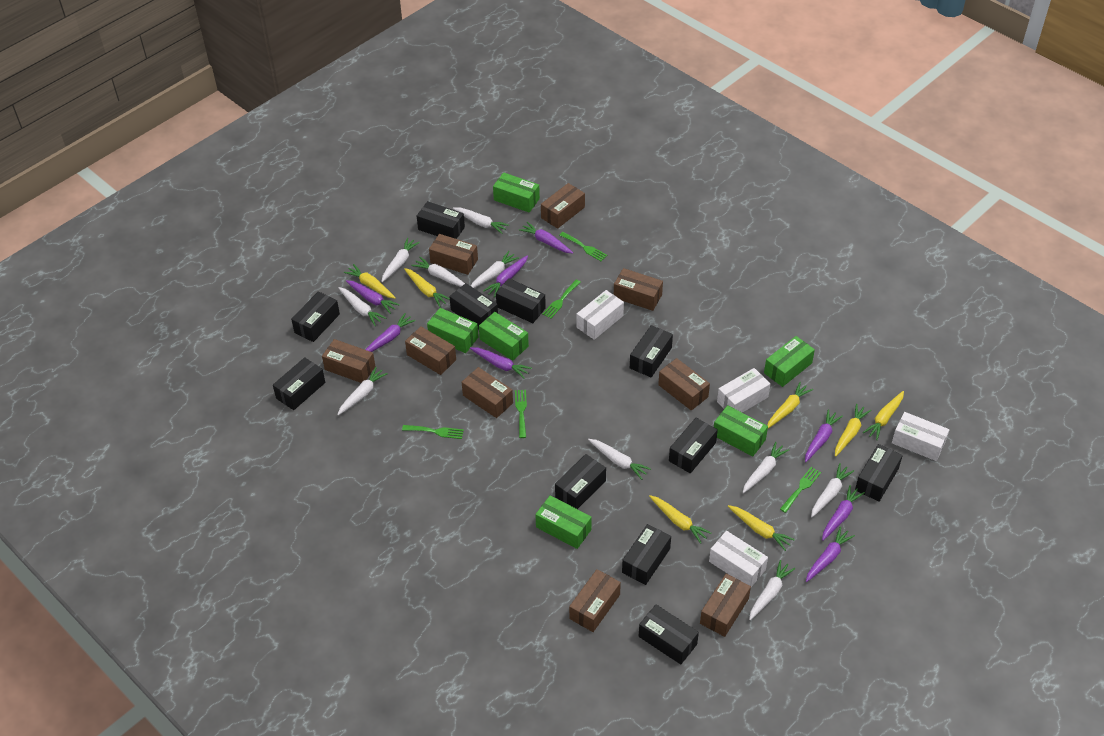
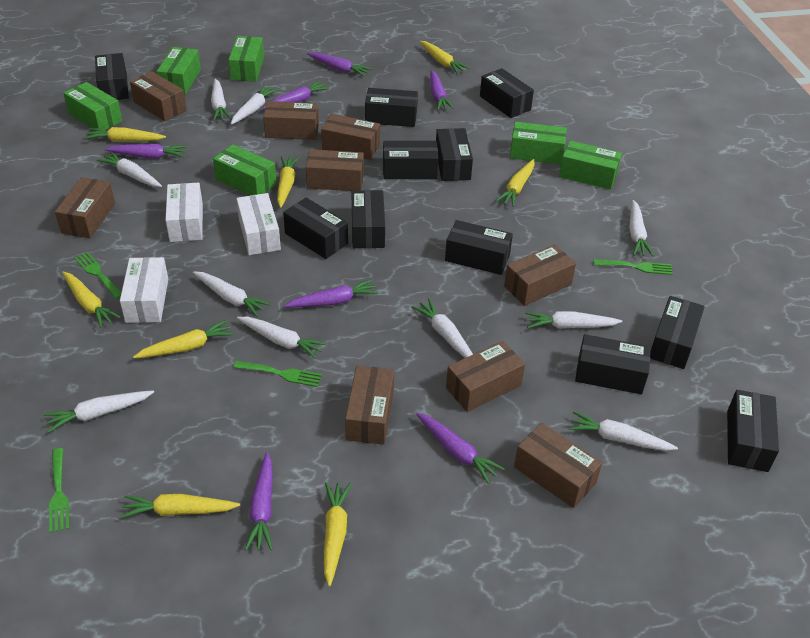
green fork: 5 -> 4
purple carrot: 8 -> 7
white box: 4 -> 3
yellow carrot: 7 -> 8

